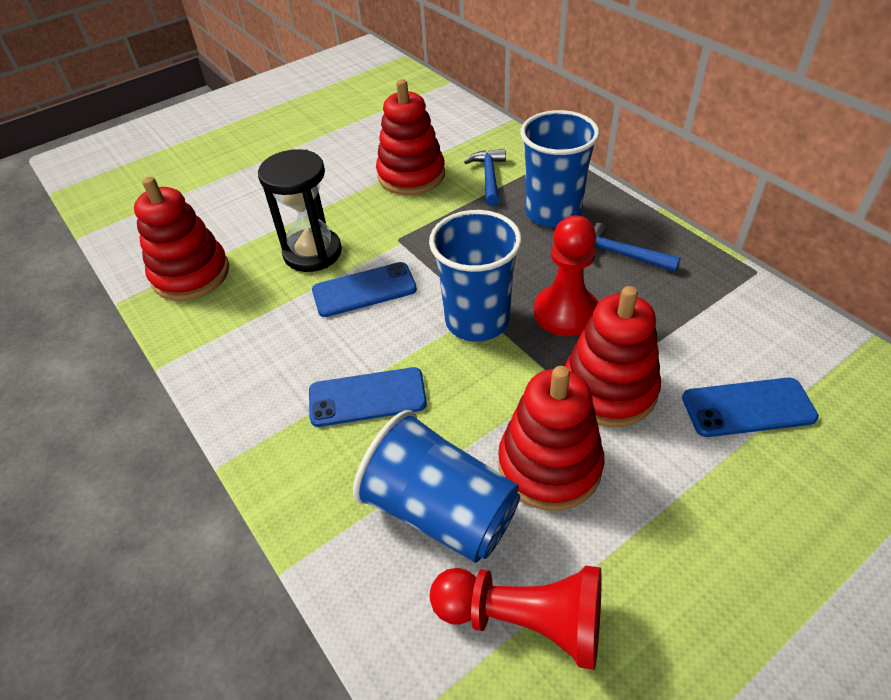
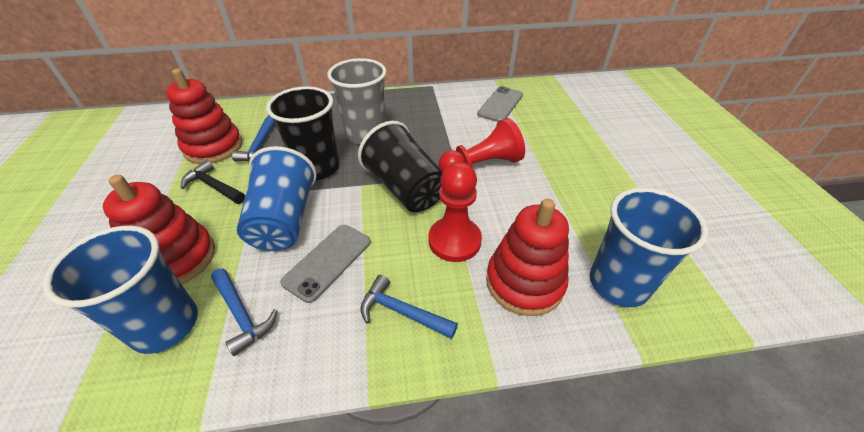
black cup: 0 -> 2
black hammer: 0 -> 1
black hourglass: 1 -> 0
blue hammer: 2 -> 3
blue phone: 3 -> 0
grey cup: 0 -> 1
grey phone: 0 -> 2
red stacking toy: 4 -> 3

